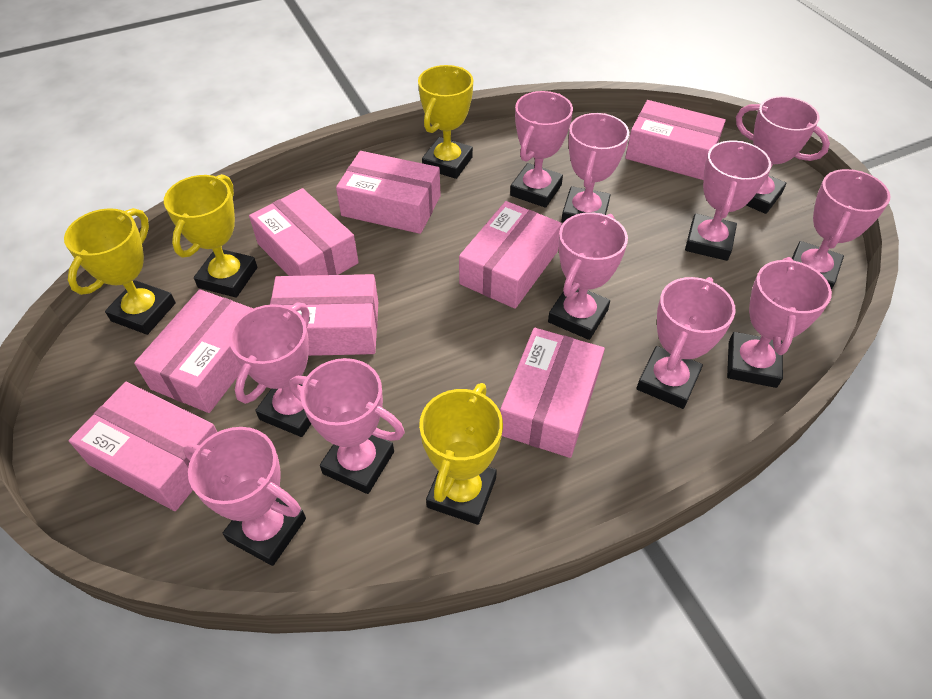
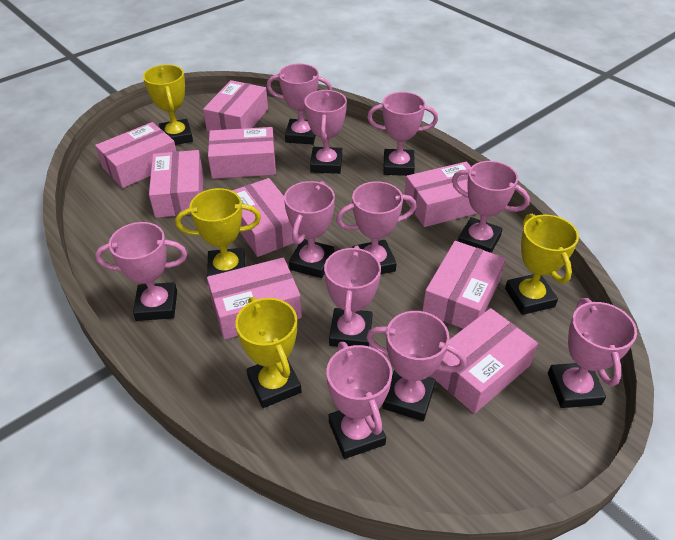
pink box: 8 -> 9

